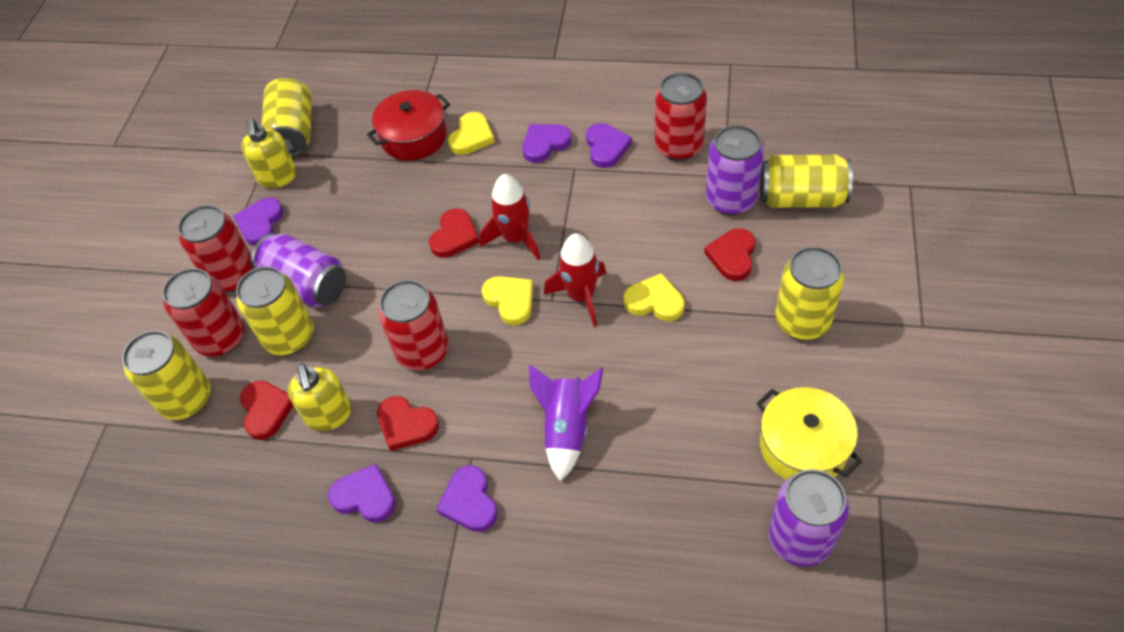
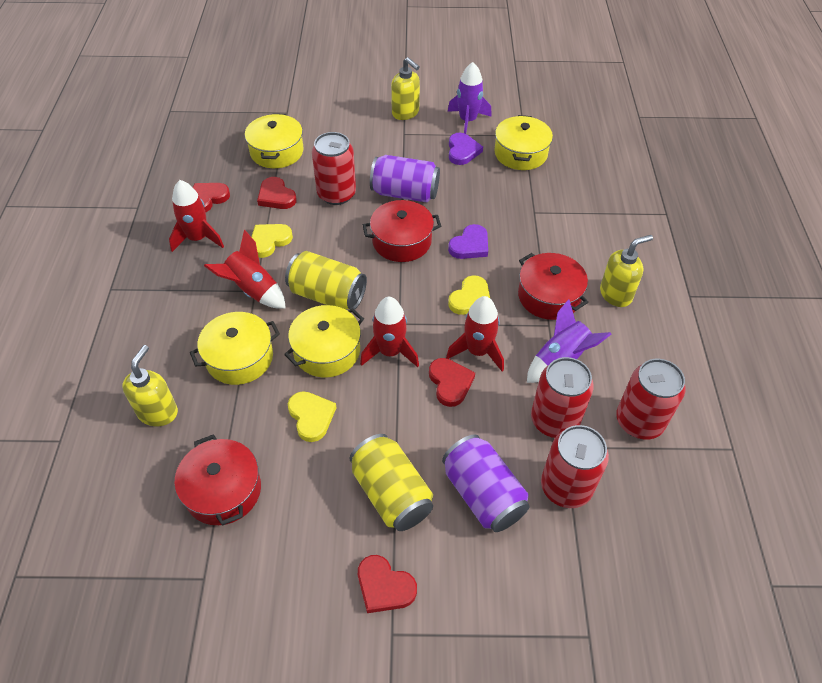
purple can: 3 -> 2
purple heart: 5 -> 2
purple rocket: 1 -> 2
red pot: 1 -> 3
red rocket: 2 -> 4
yellow can: 5 -> 2
yellow pot: 1 -> 4
yellow soap dispenser: 2 -> 3

